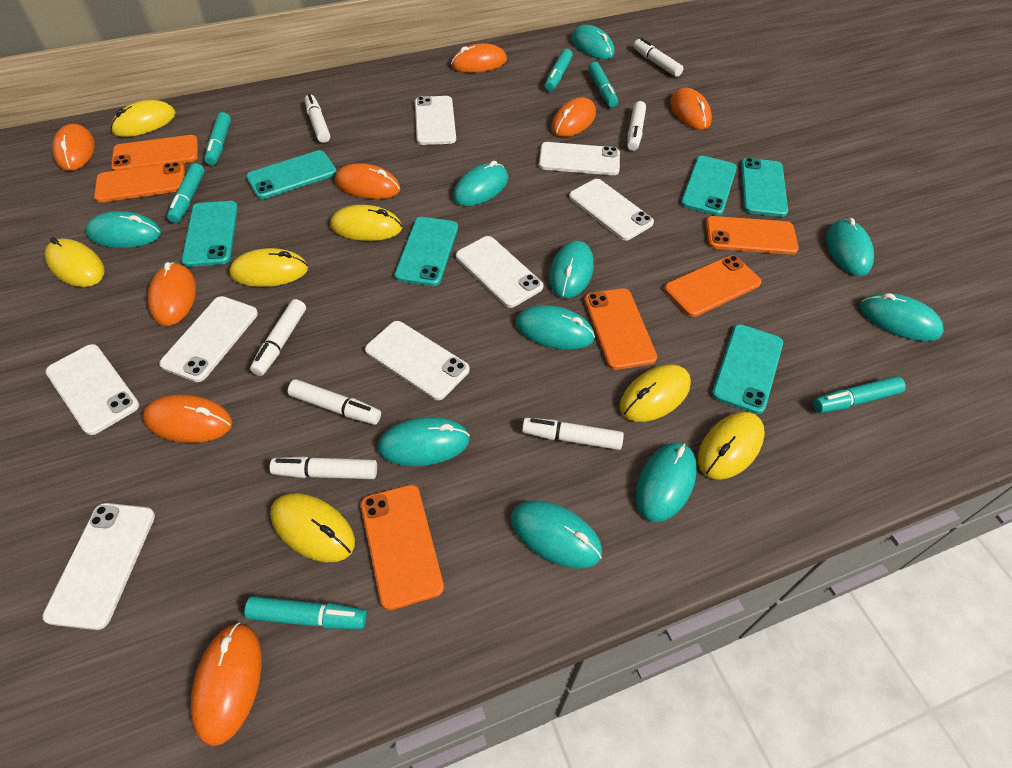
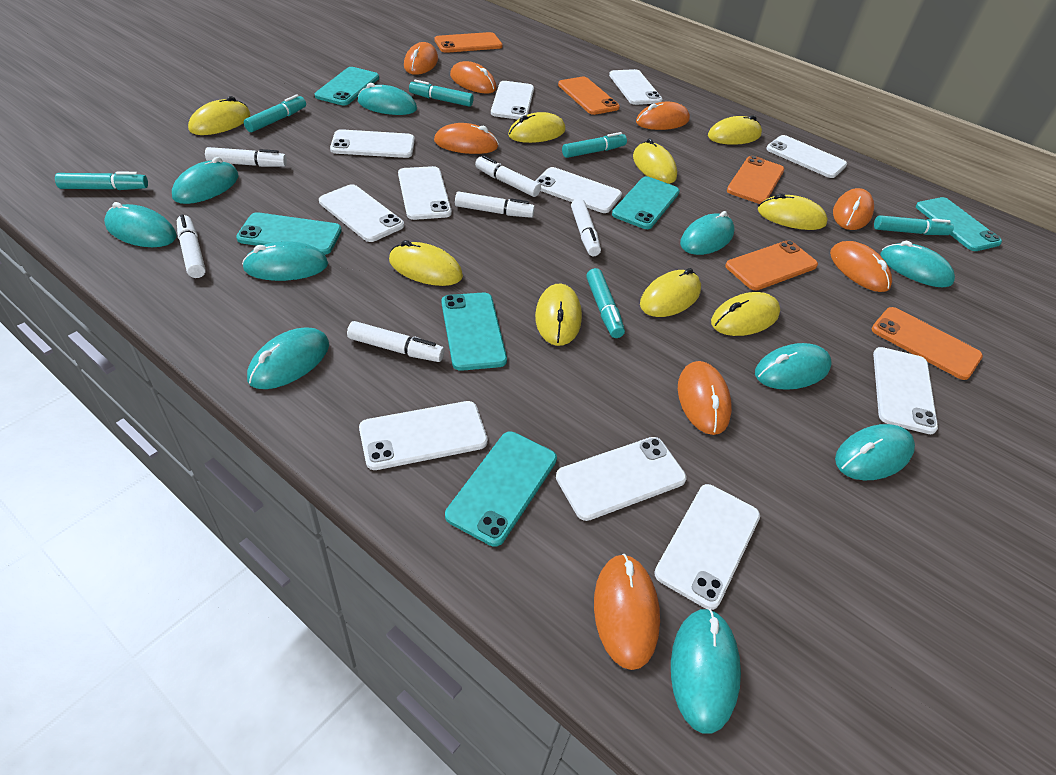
orange phone: 6 -> 5
white marker: 7 -> 6
white phone: 8 -> 11
yellow mouse: 7 -> 9

